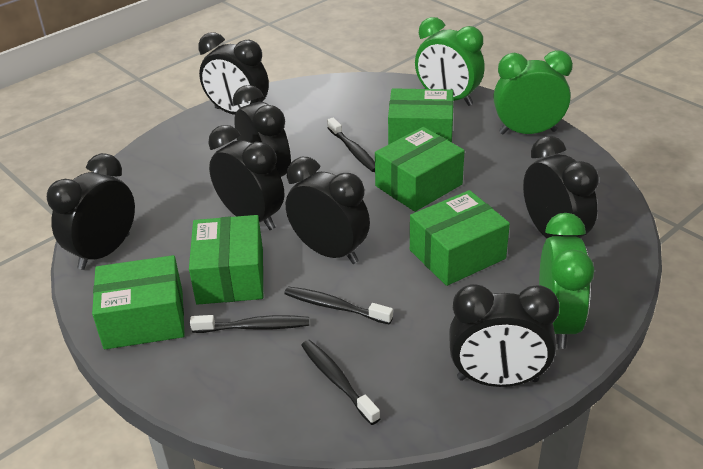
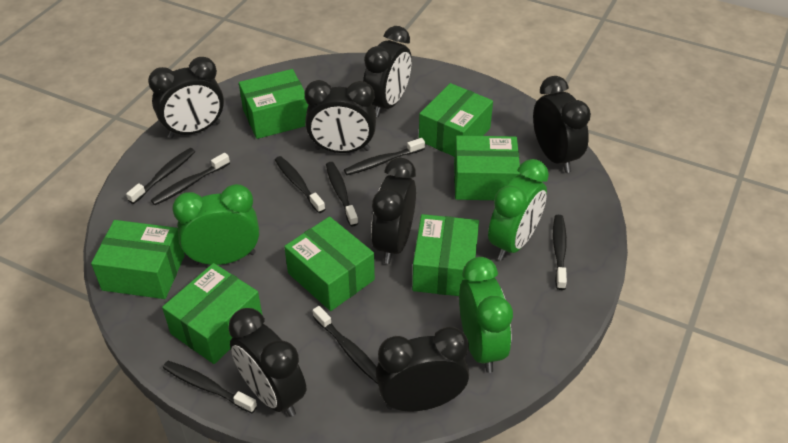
black toothbrush: 4 -> 8
green box: 5 -> 7

